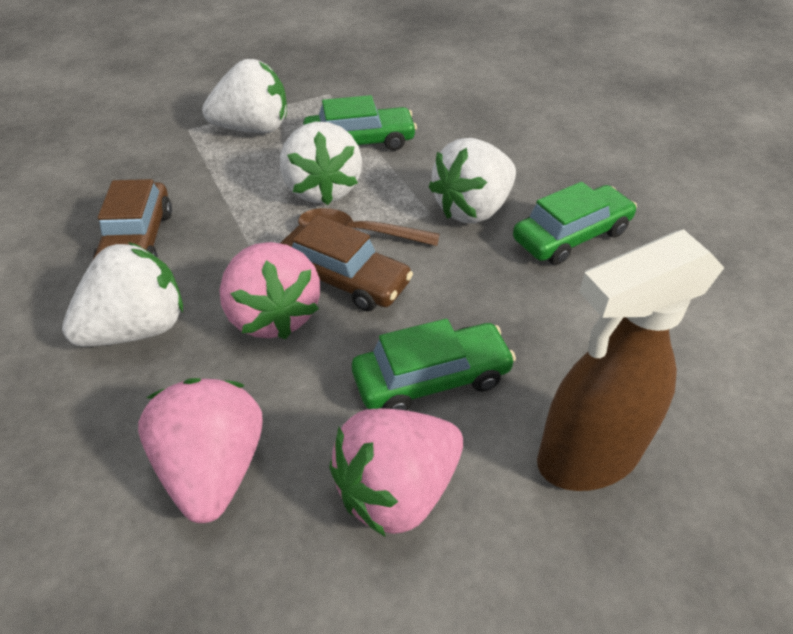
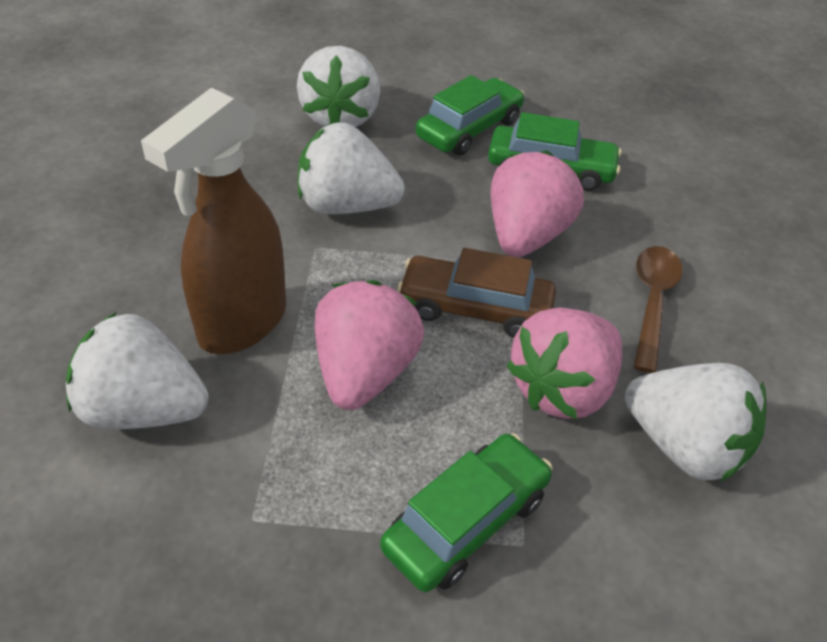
brown car: 2 -> 1

